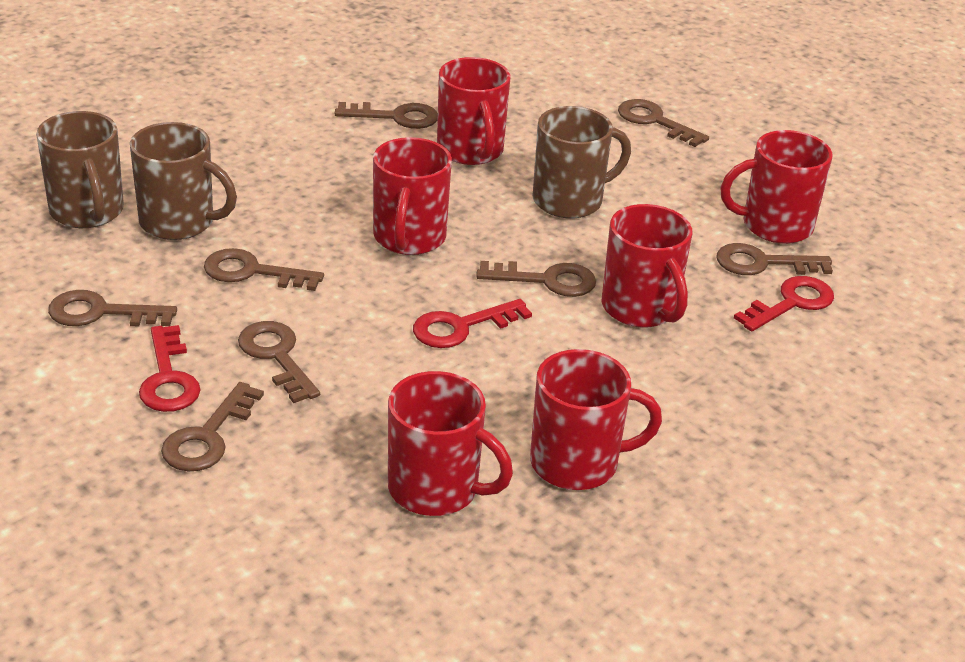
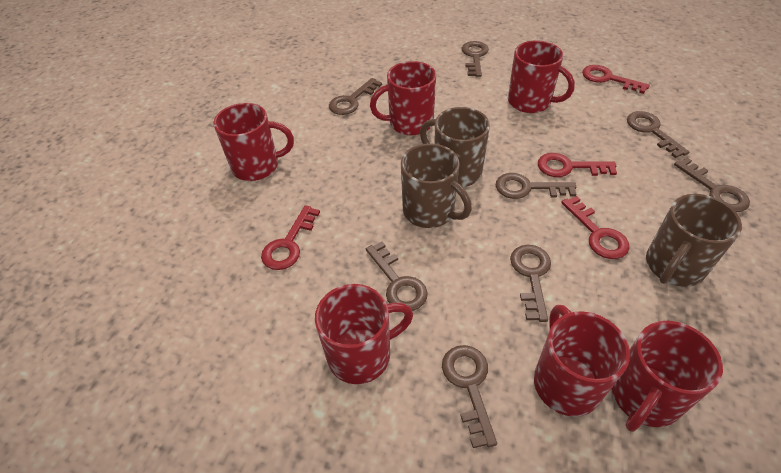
red key: 3 -> 4

